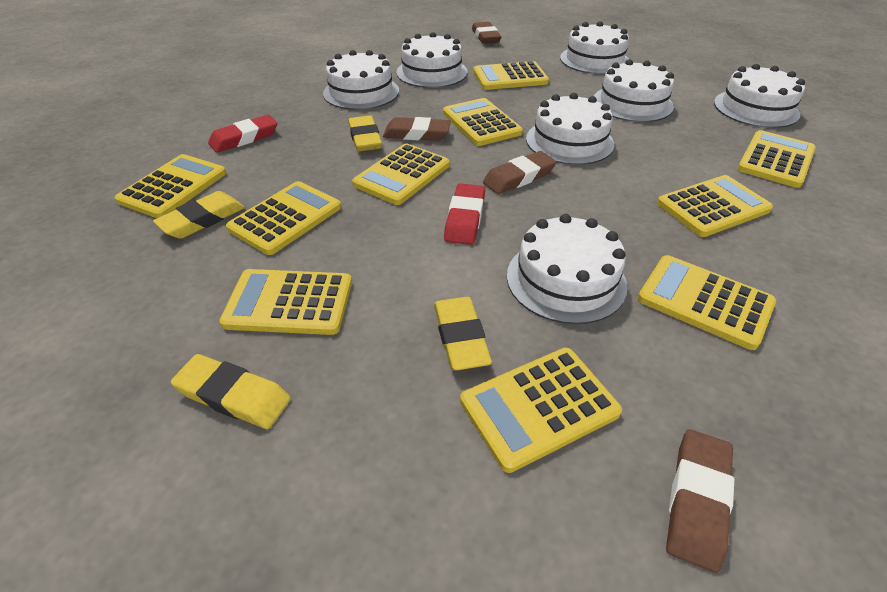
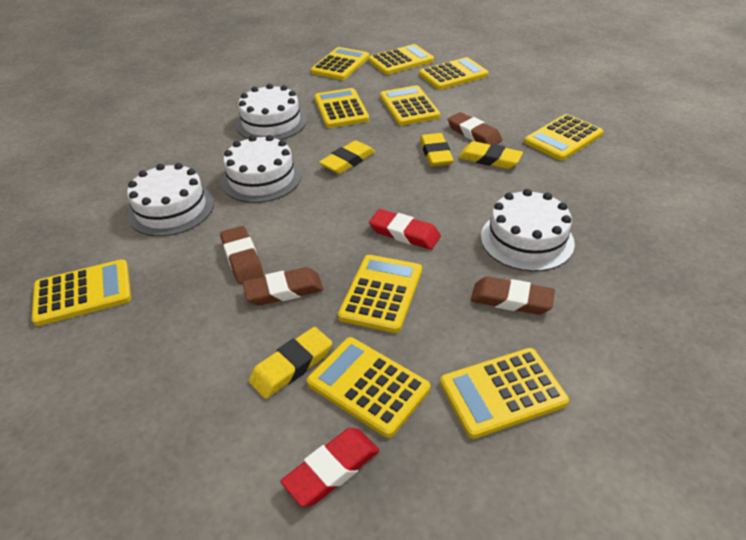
white cake: 7 -> 4

